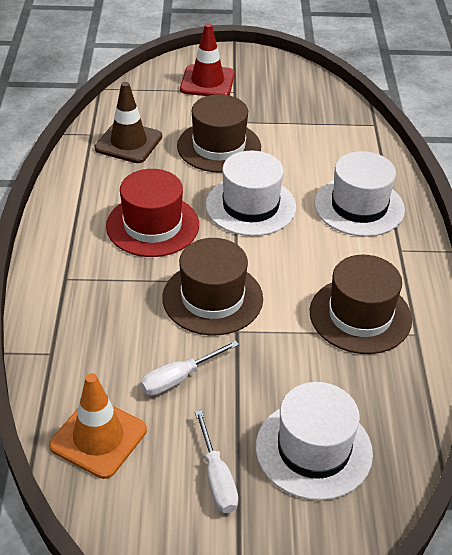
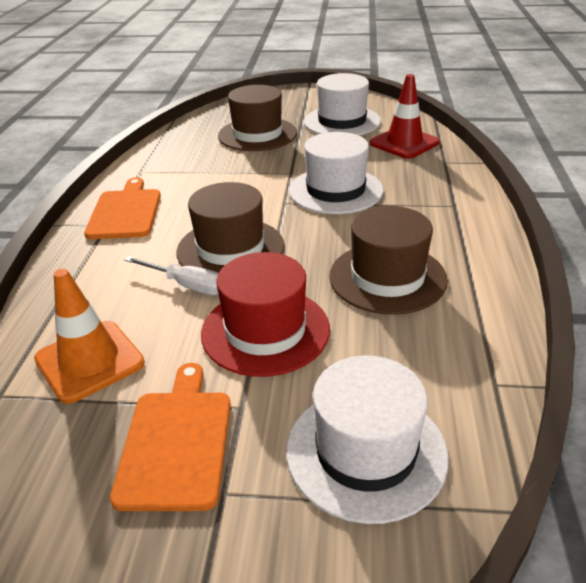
brown traffic cone: 1 -> 0
orange cutting board: 0 -> 2
white screwdriver: 2 -> 1

